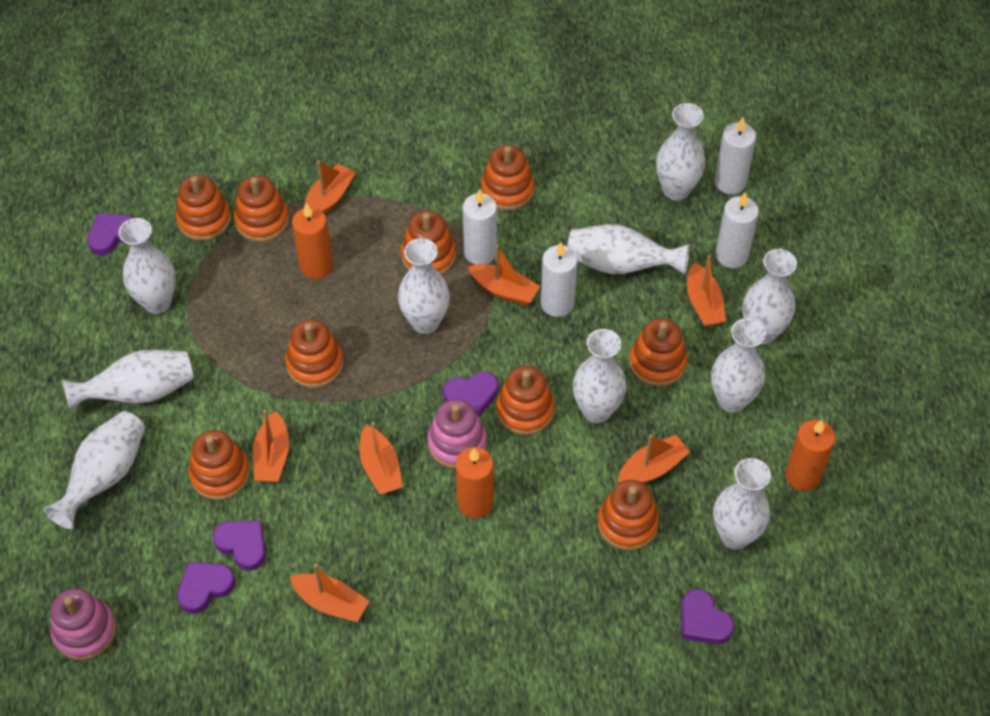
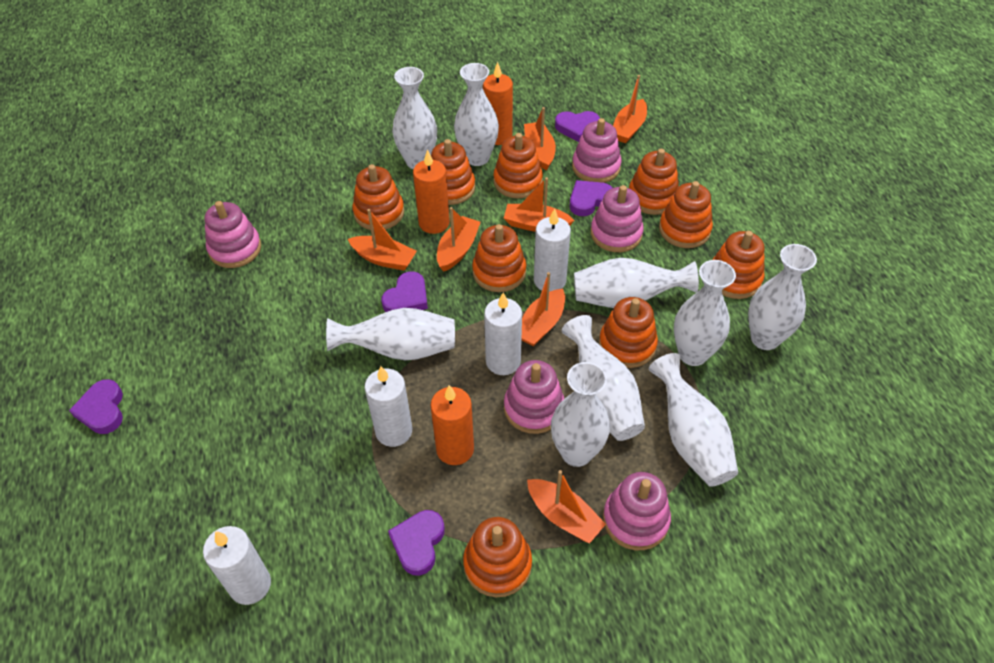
pink stacking toy: 2 -> 5
white vase: 10 -> 9

